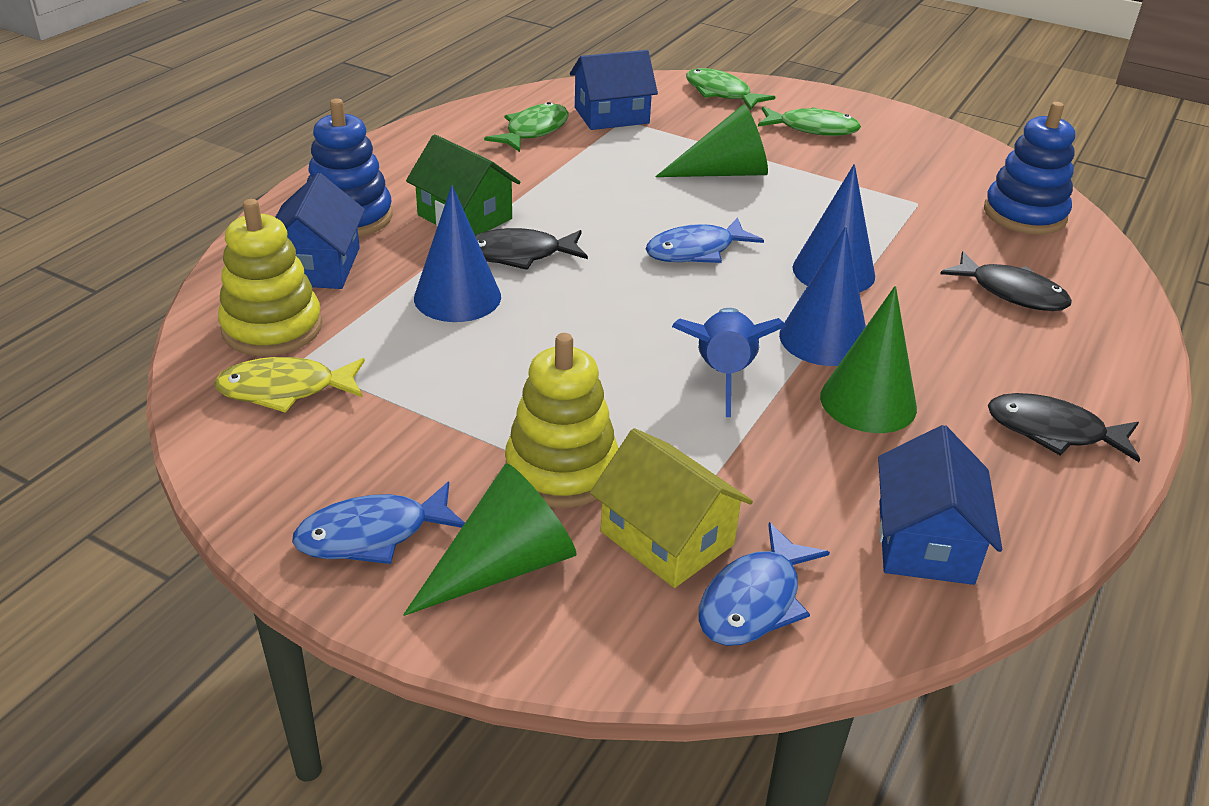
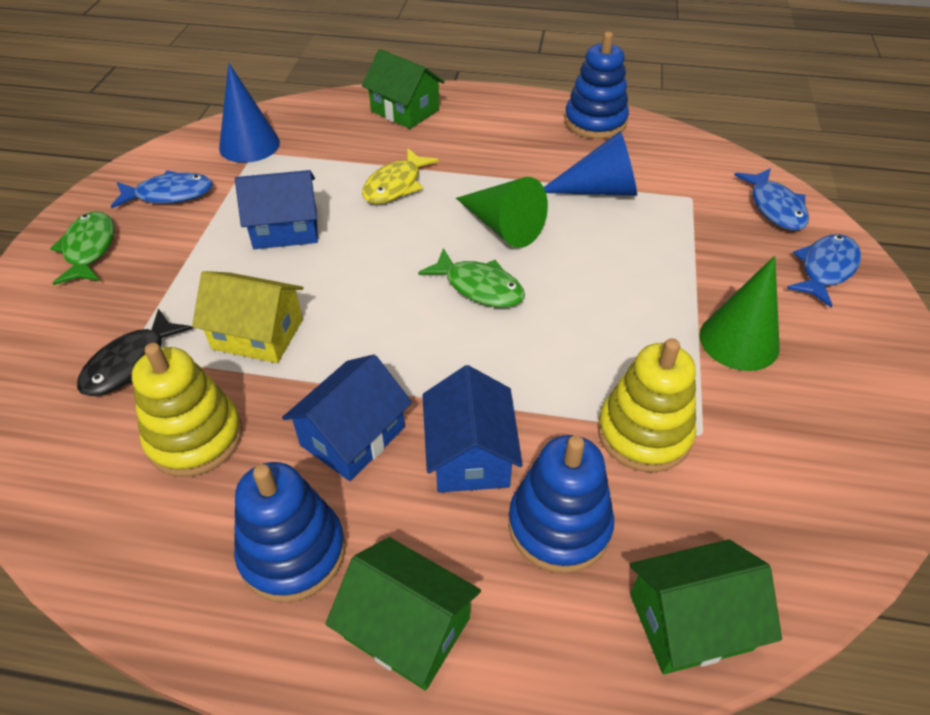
black fish: 3 -> 1
blue cone: 3 -> 2
blue rocket: 1 -> 0
blue stacking toy: 2 -> 3
green cone: 3 -> 2
green fish: 3 -> 2
green house: 1 -> 3

